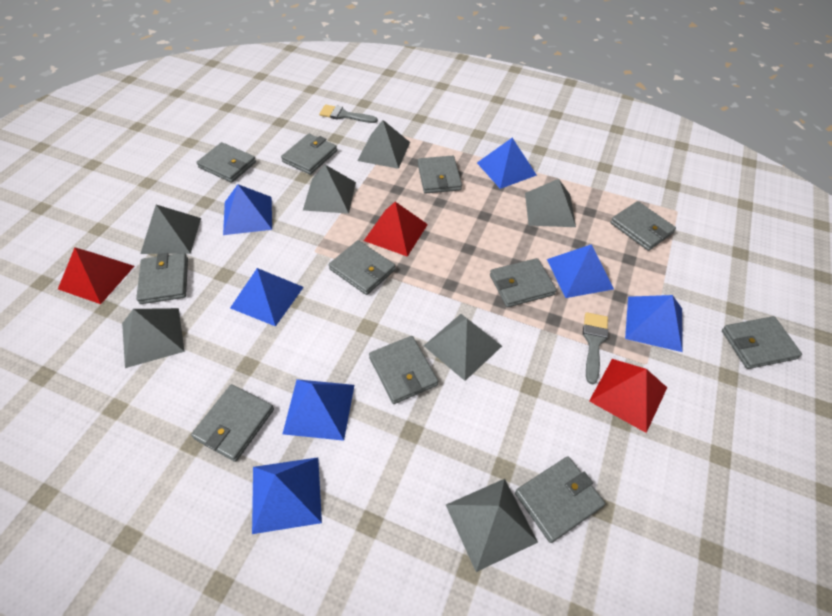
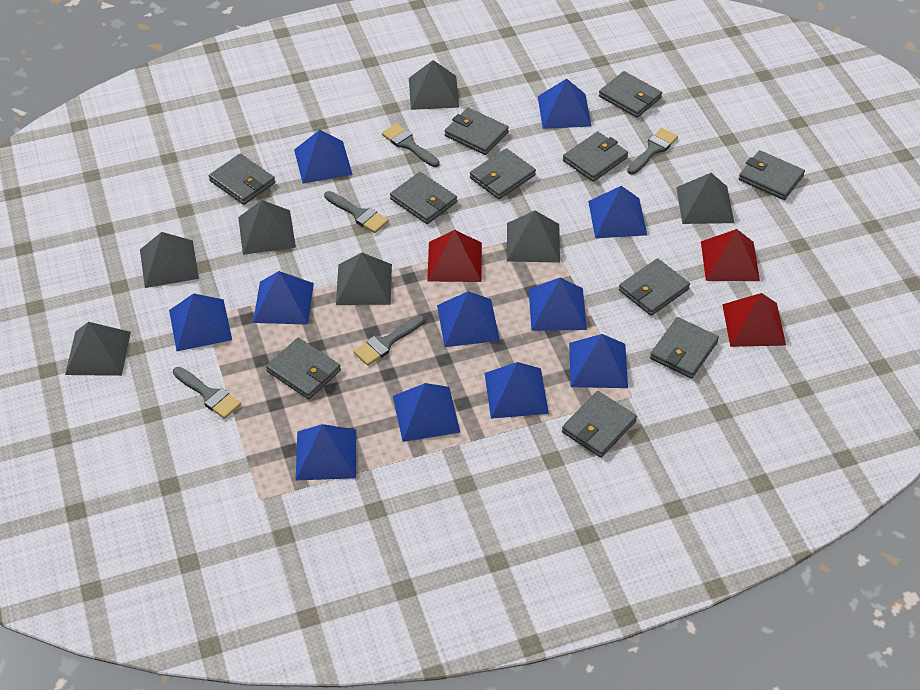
blue pyramid: 7 -> 11
grey brush: 2 -> 5

